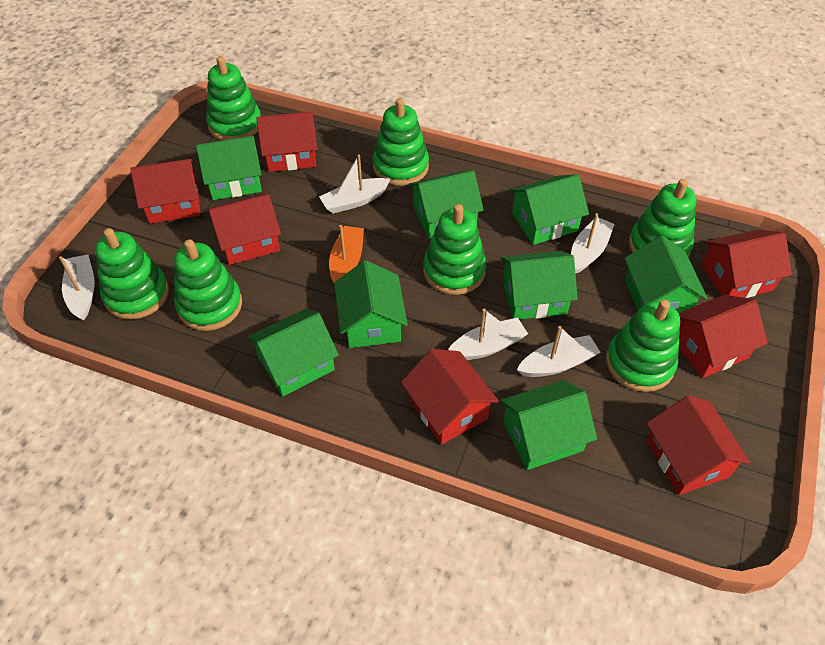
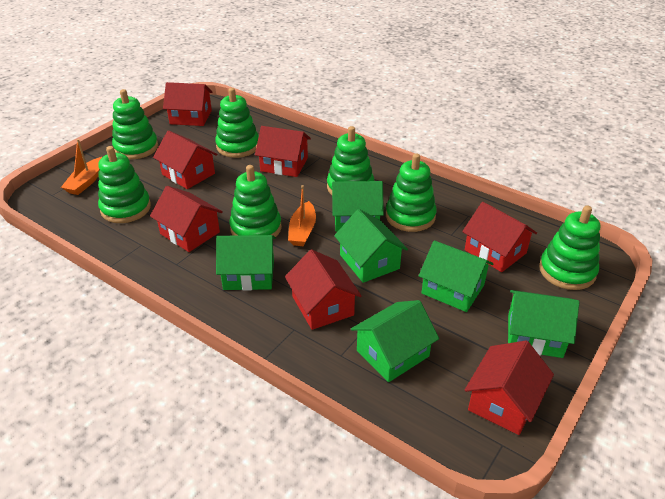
green house: 8 -> 6
orange boat: 1 -> 2
white boat: 5 -> 0

